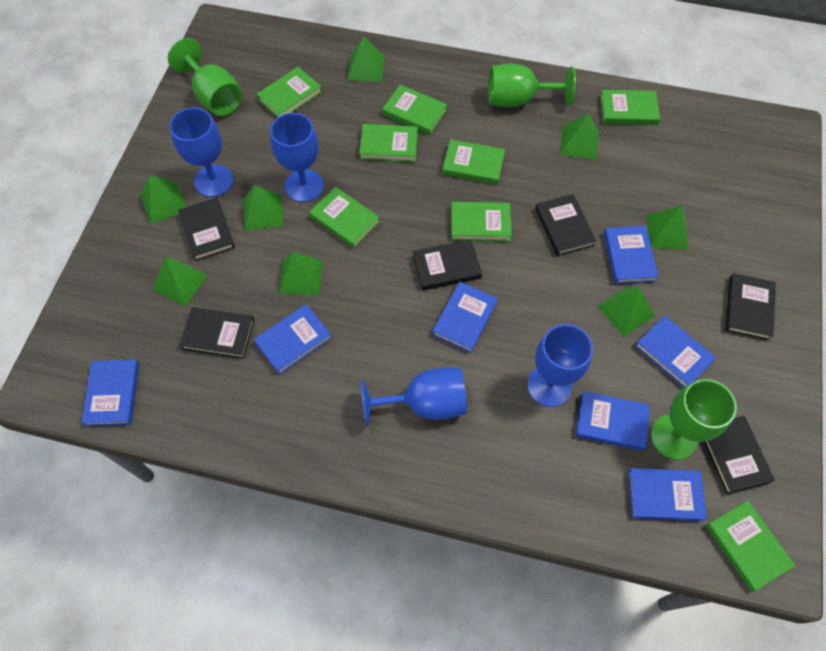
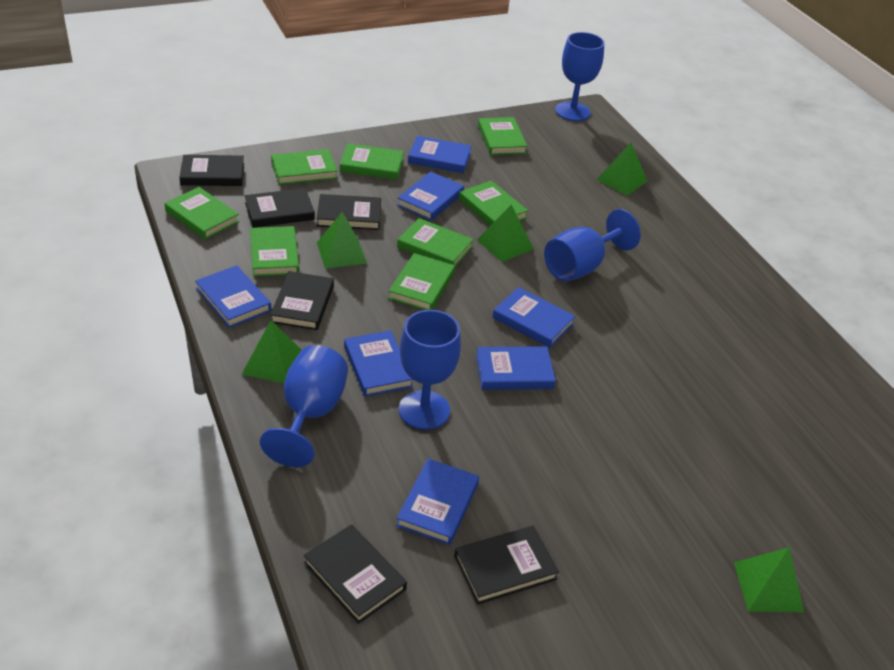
green goblet: 3 -> 0
green pyramid: 8 -> 5

